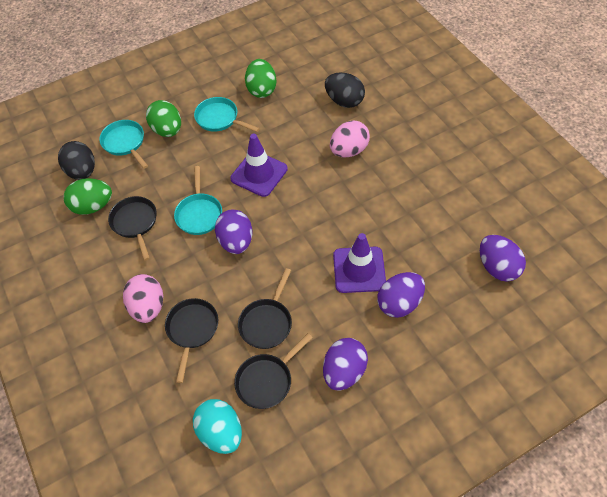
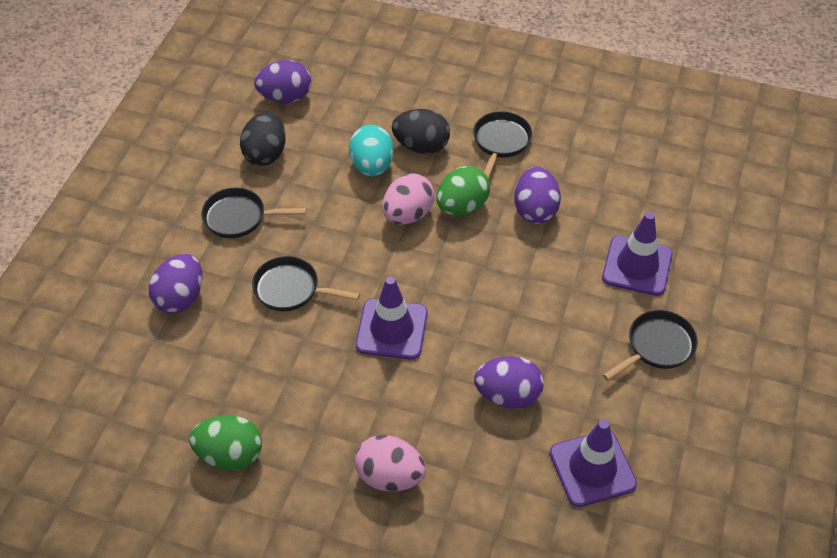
green egg: 3 -> 2
purple traffic cone: 2 -> 3
turquoise pan: 3 -> 0

